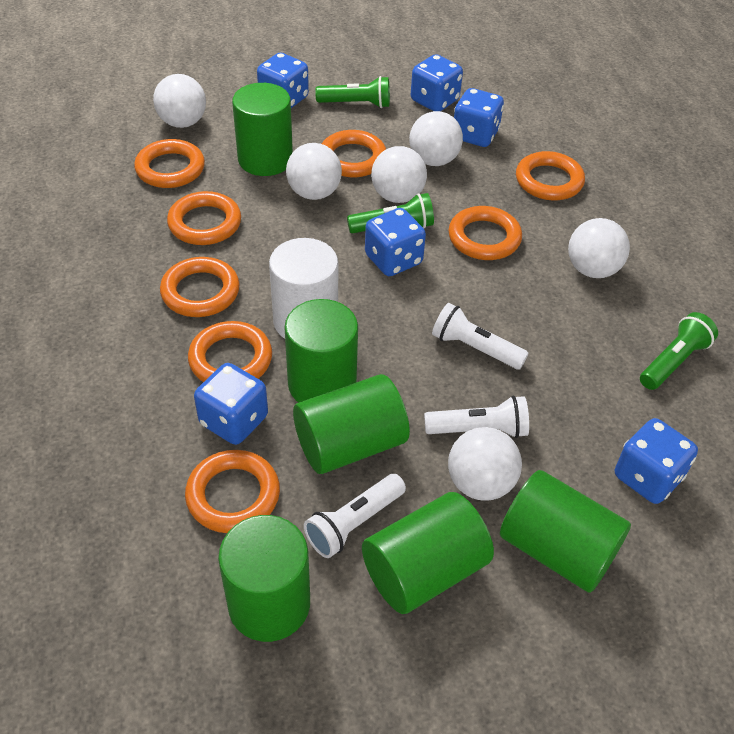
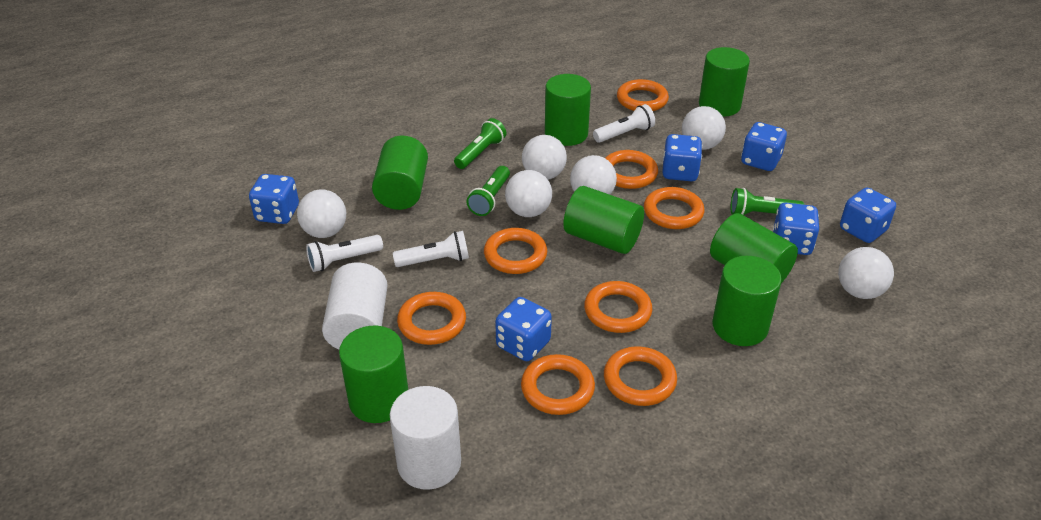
green cylinder: 6 -> 7
white cylinder: 1 -> 2

